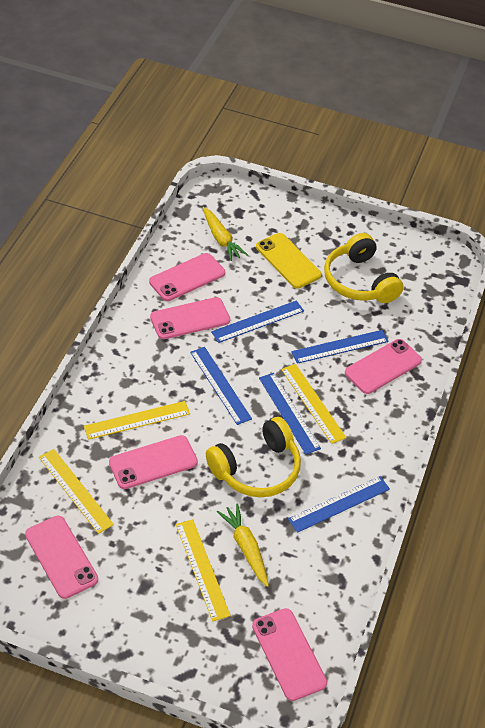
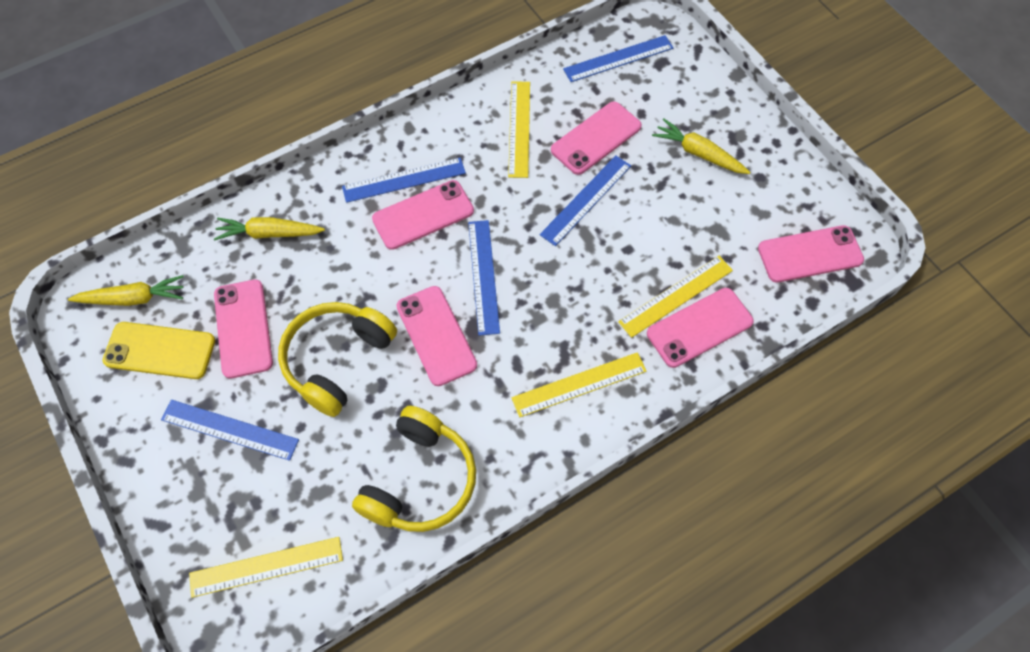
yellow carrot: 2 -> 3

